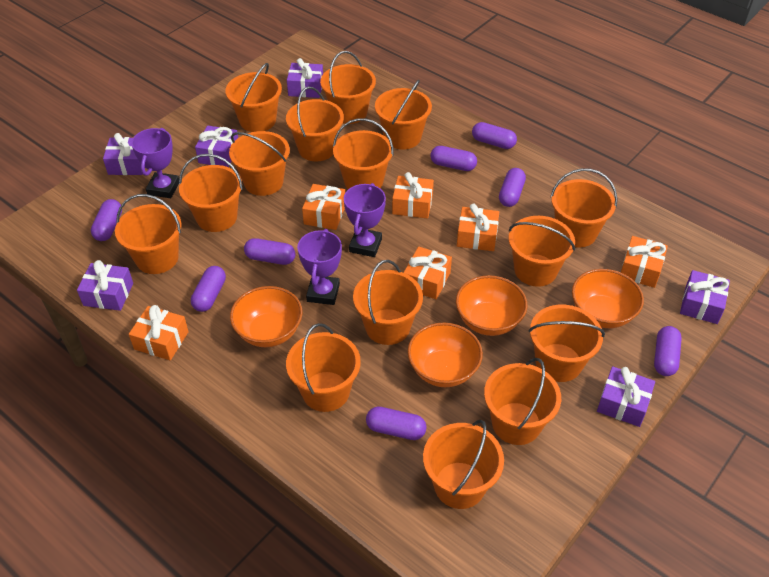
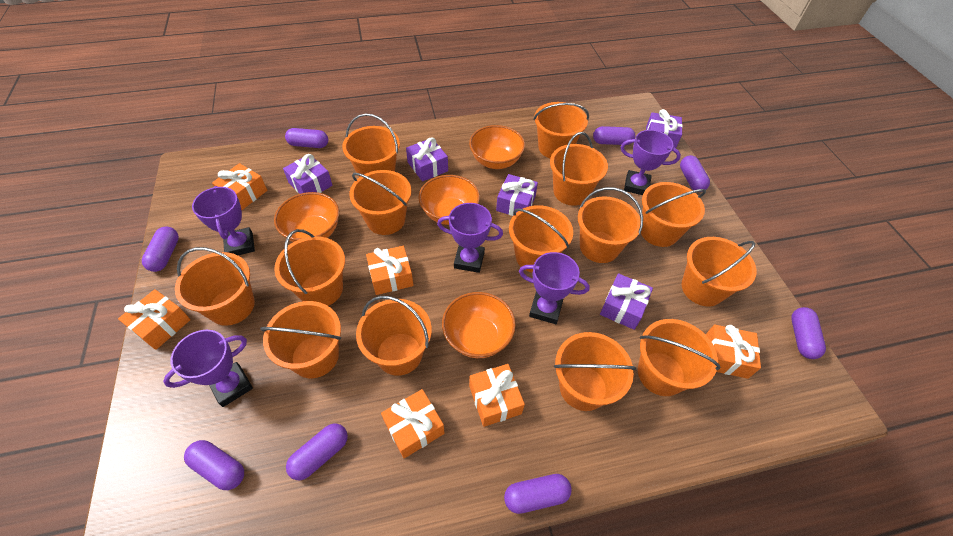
orange bucket: 15 -> 14
purple gift: 6 -> 5
purple trophy: 3 -> 5

